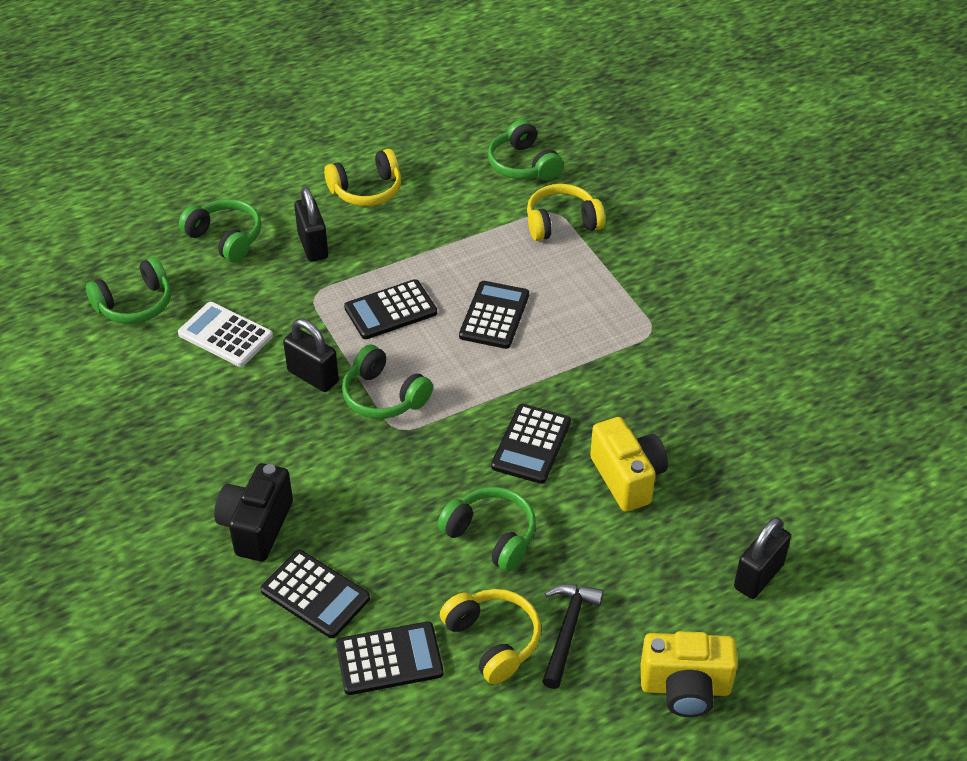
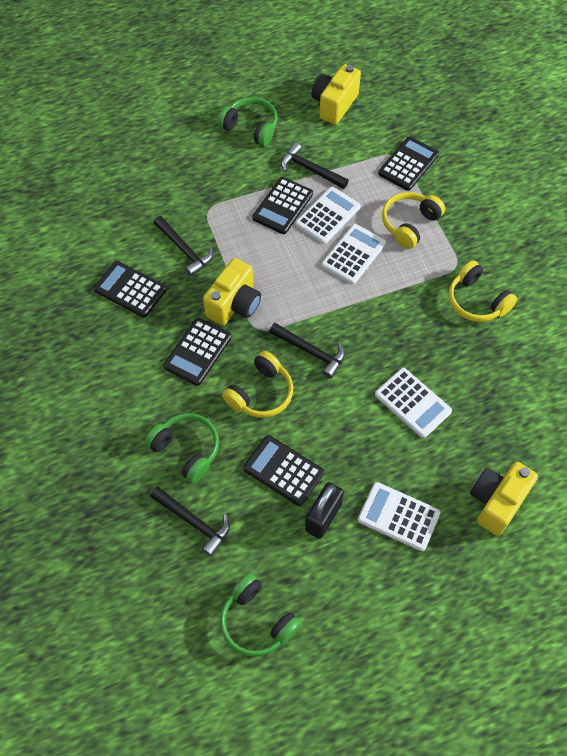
black camera: 1 -> 0
black hammer: 1 -> 4
black padlock: 3 -> 1
green headphones: 5 -> 3
white calculator: 1 -> 4
yellow camera: 2 -> 3

